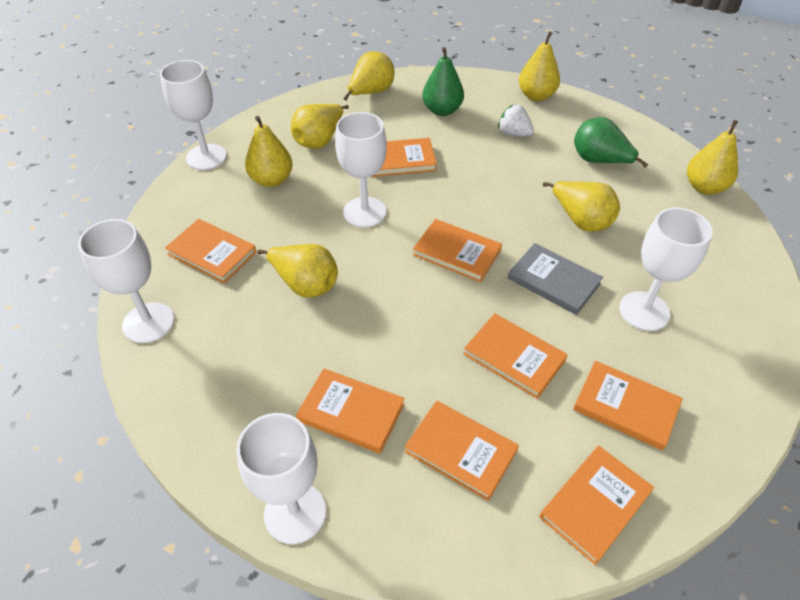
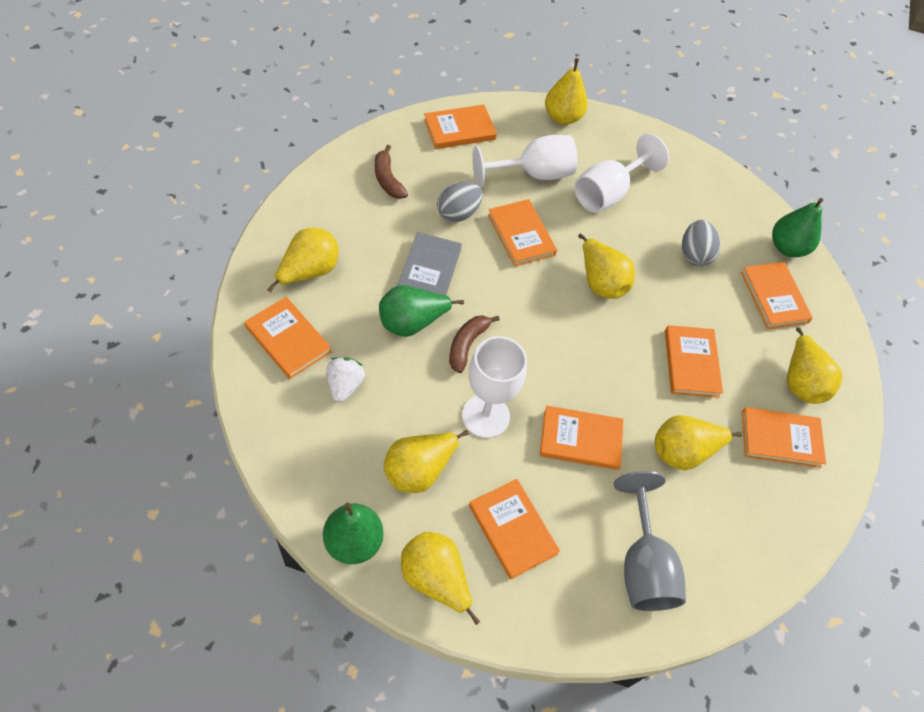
brown banana: 0 -> 2
green pear: 2 -> 3
grey egg: 0 -> 2
grey goblet: 0 -> 1
white goblet: 5 -> 3

